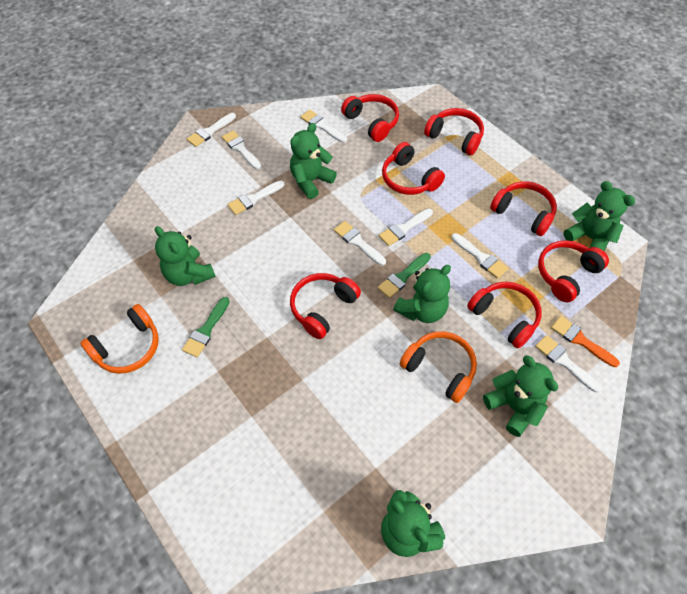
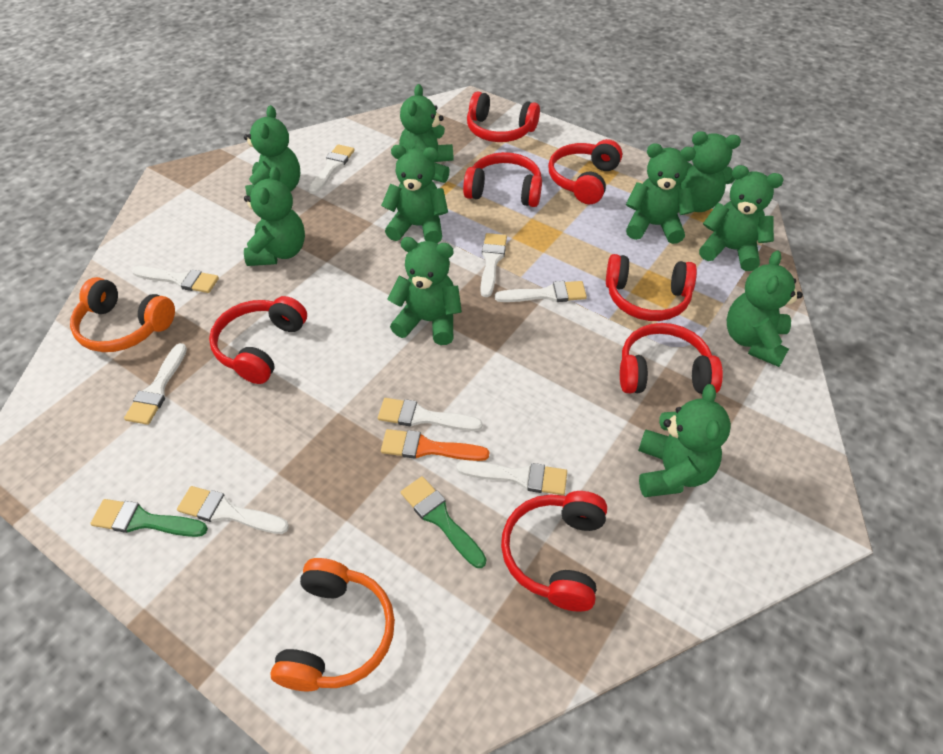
green teddy bear: 6 -> 10

